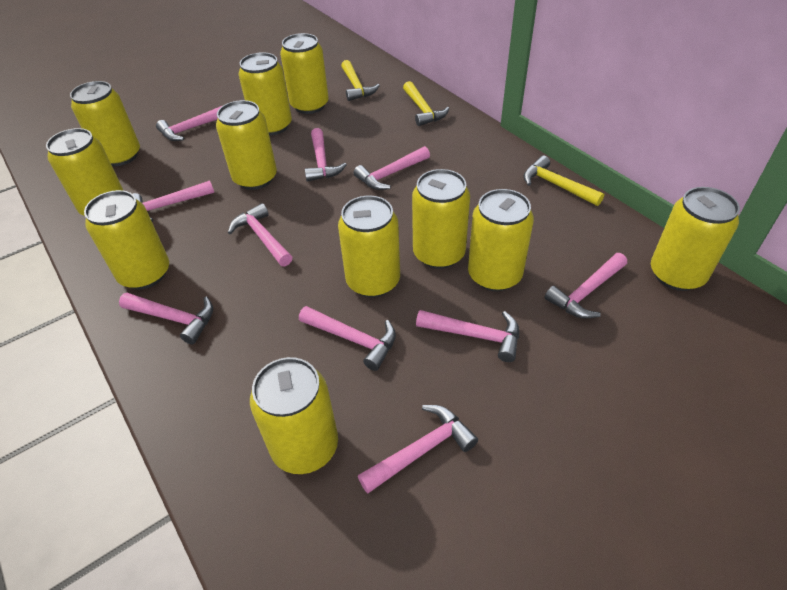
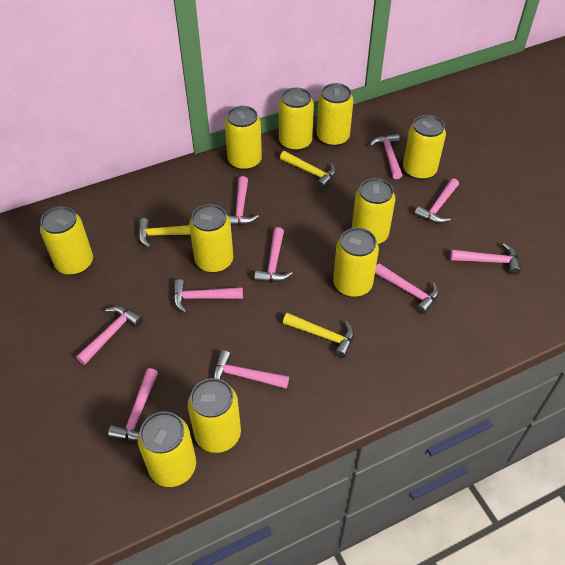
yellow can: 11 -> 10

